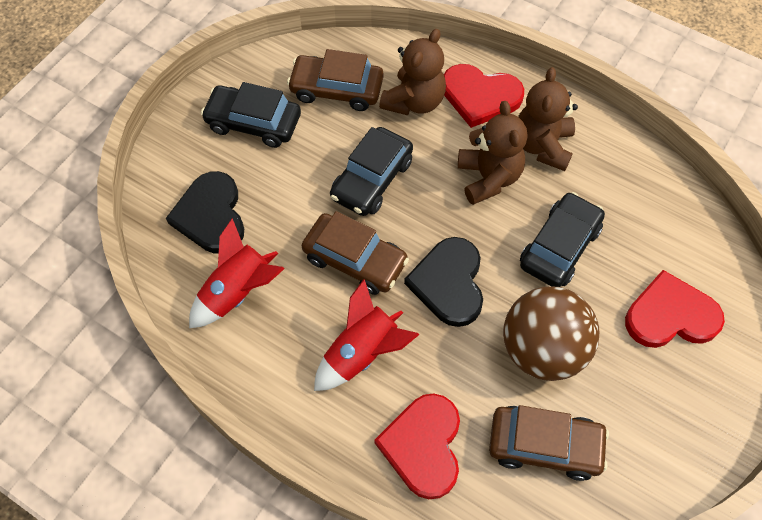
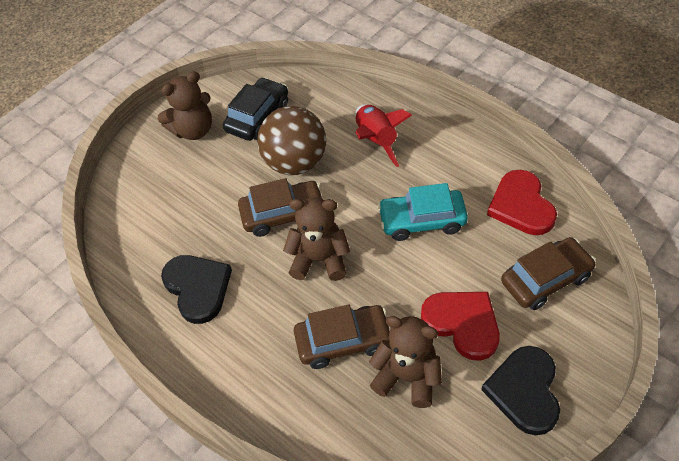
black car: 3 -> 1
red heart: 3 -> 2
red rocket: 2 -> 1
turquoise car: 0 -> 1

